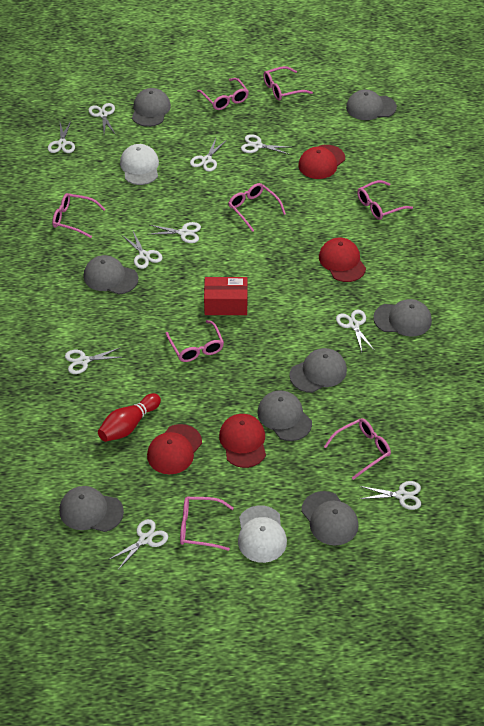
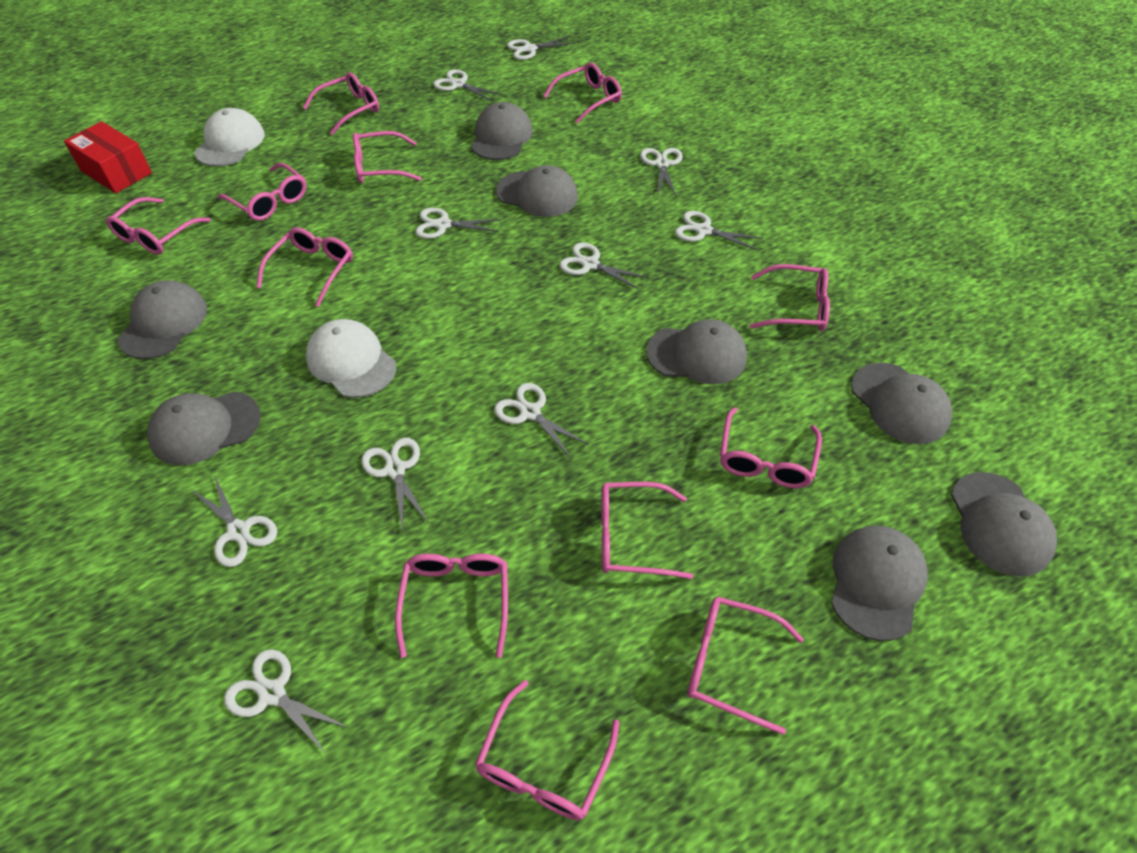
pink glasses: 8 -> 12
red bowling pin: 1 -> 0
red cap: 4 -> 0

